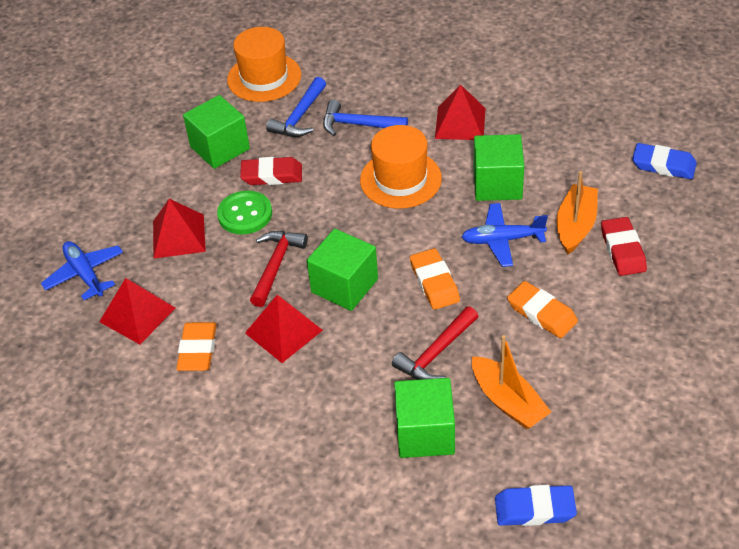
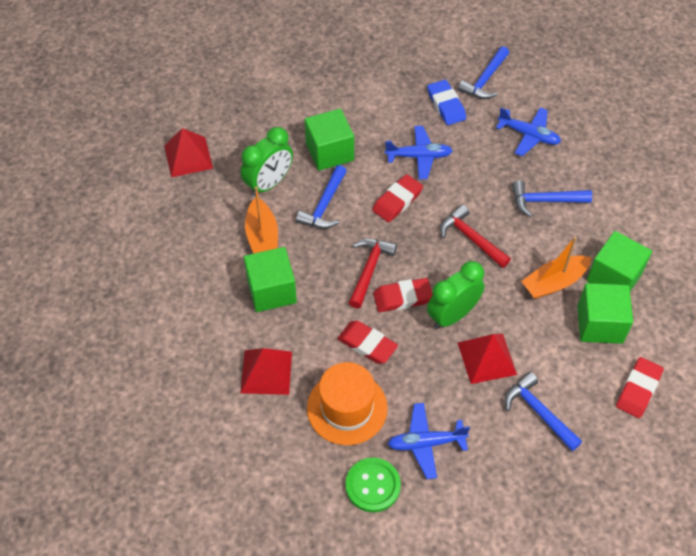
blue eraser: 2 -> 1
blue hammer: 2 -> 4
blue plane: 2 -> 3
green clock: 0 -> 2
orange eraser: 3 -> 0
orange hat: 2 -> 1
red eraser: 2 -> 4
red pyramid: 4 -> 3

